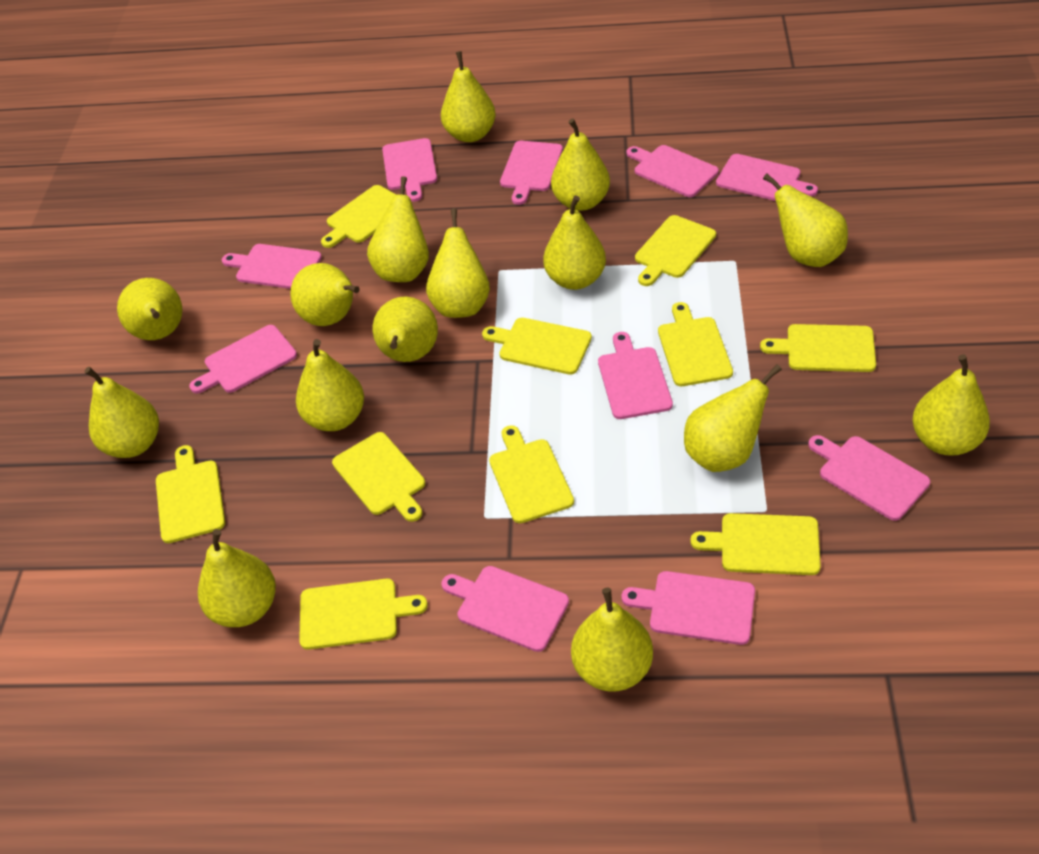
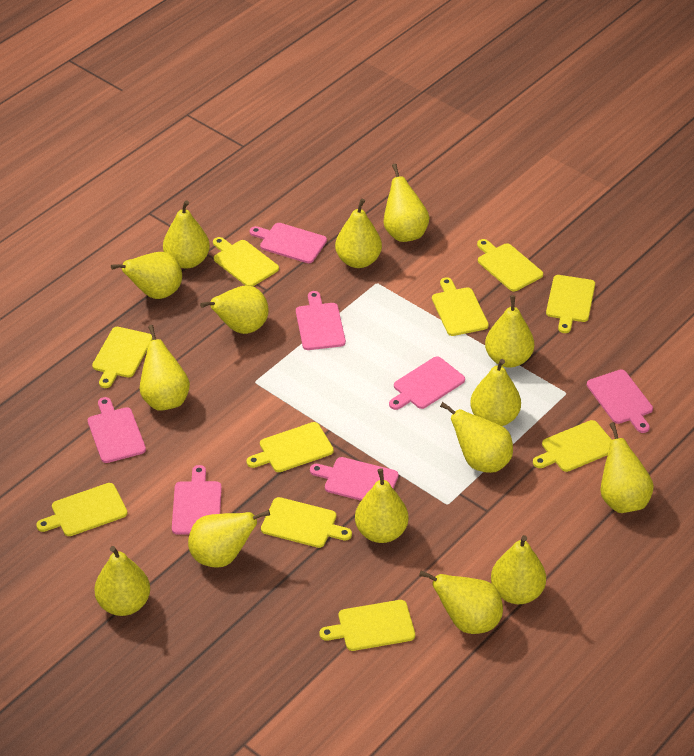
pink cutting board: 10 -> 7

